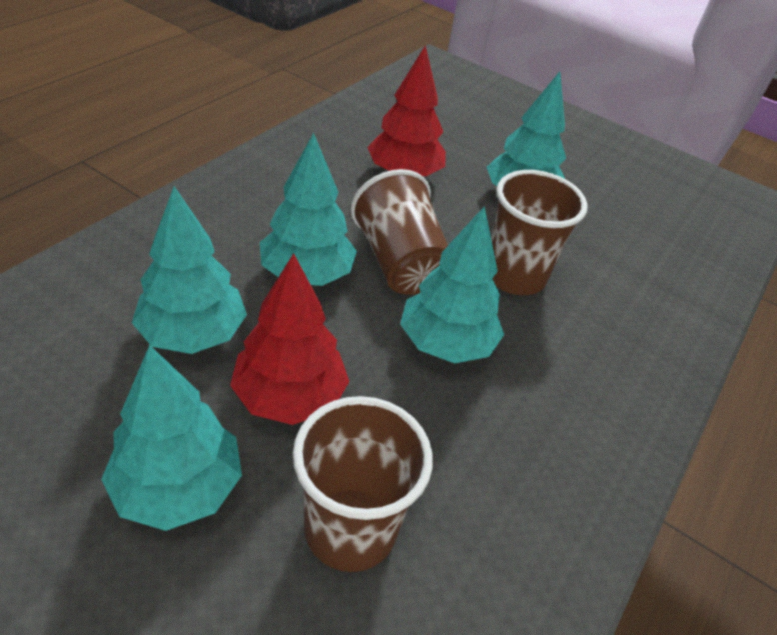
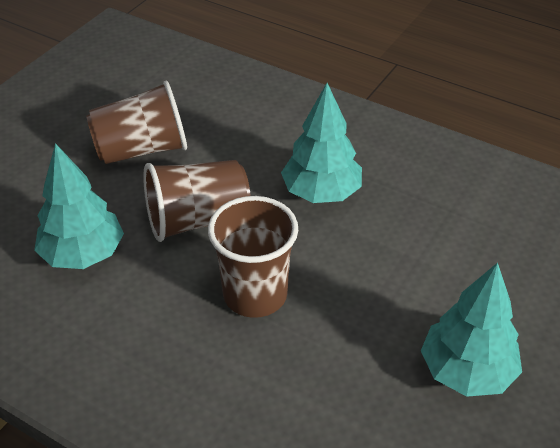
red tree: 2 -> 0
turquoise tree: 5 -> 3

